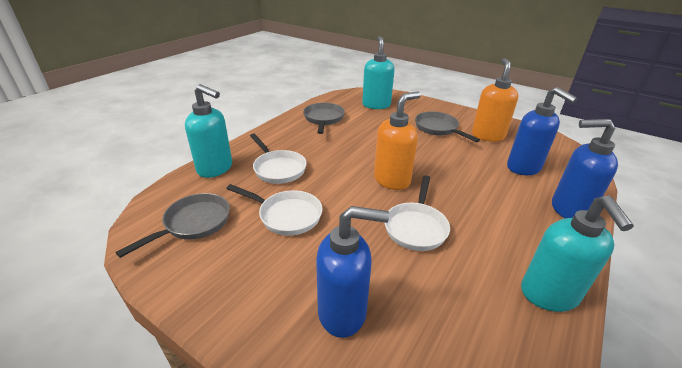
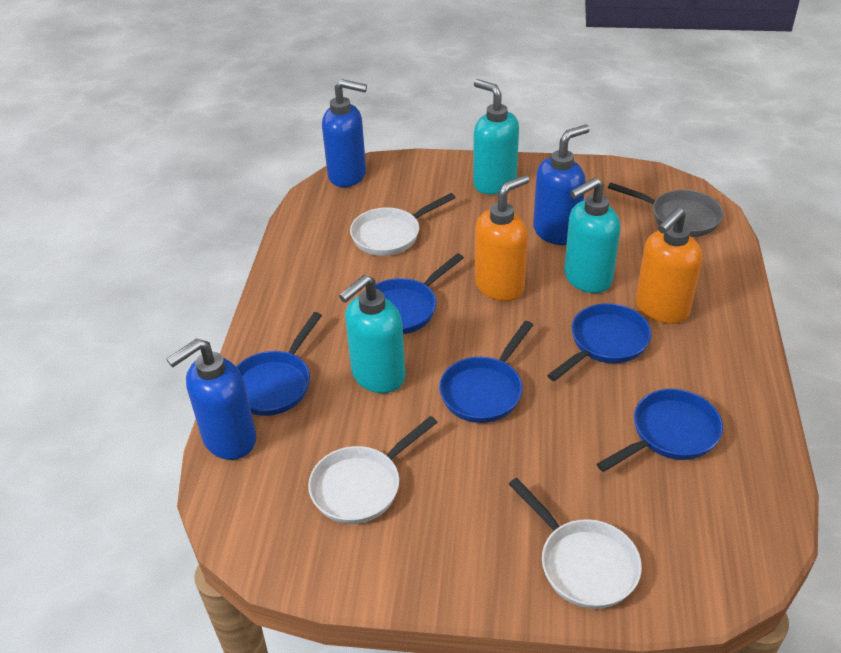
blue pan: 0 -> 5
grey pan: 3 -> 1

